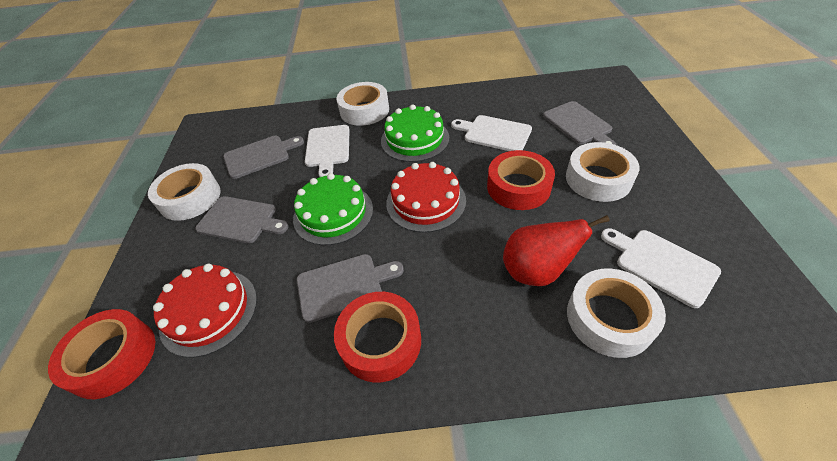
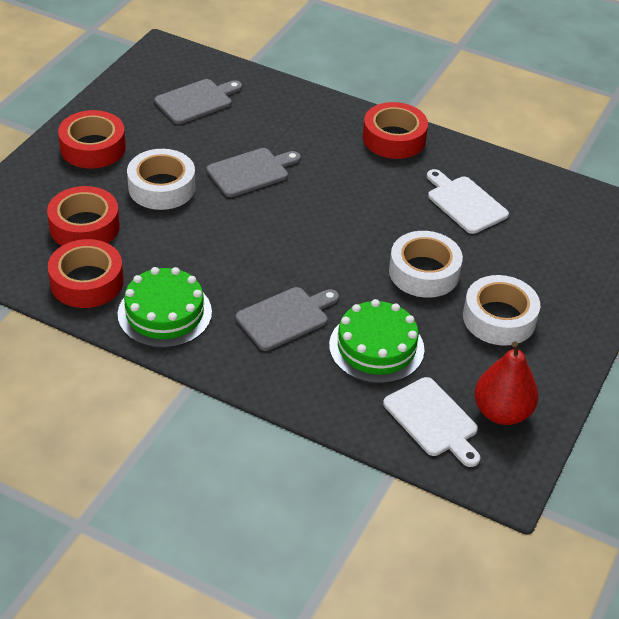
grey cutting board: 4 -> 3
red cake: 2 -> 0
red tape: 3 -> 4
white cutting board: 3 -> 2
white tape: 4 -> 3

